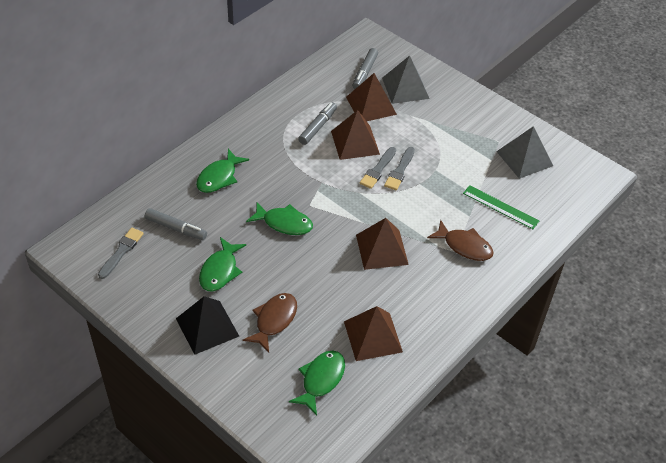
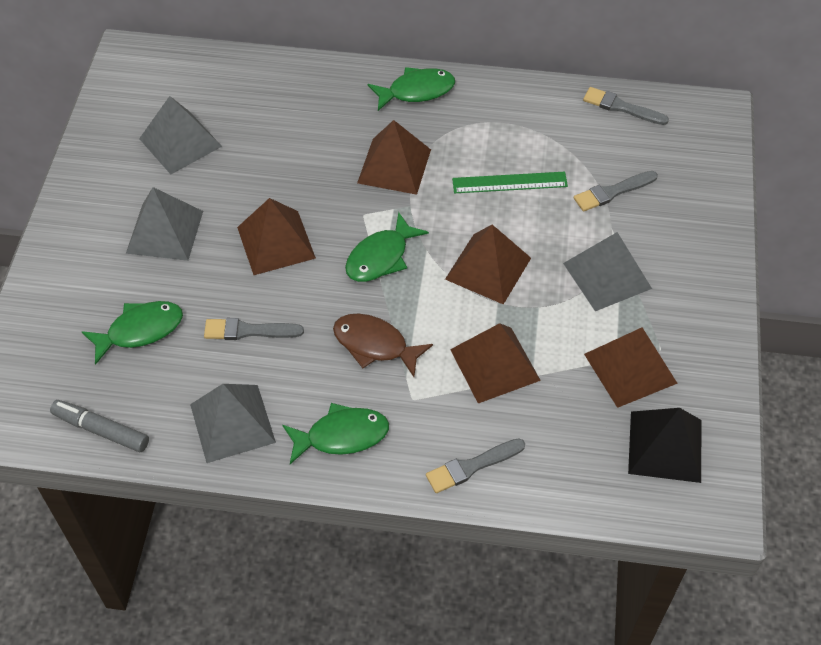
brown fish: 2 -> 1
brown pyramid: 4 -> 5
grey brush: 3 -> 4
grey marker: 3 -> 1
grey pyramid: 2 -> 4

